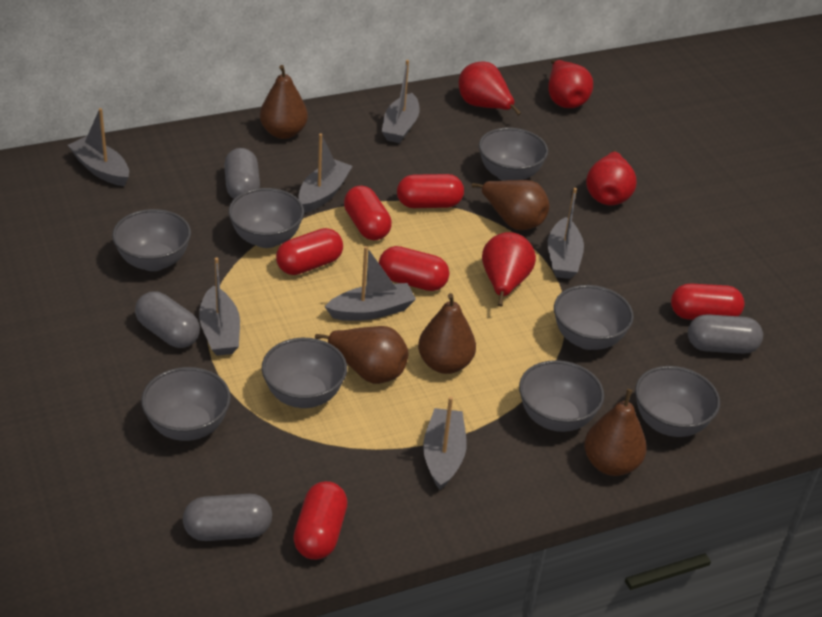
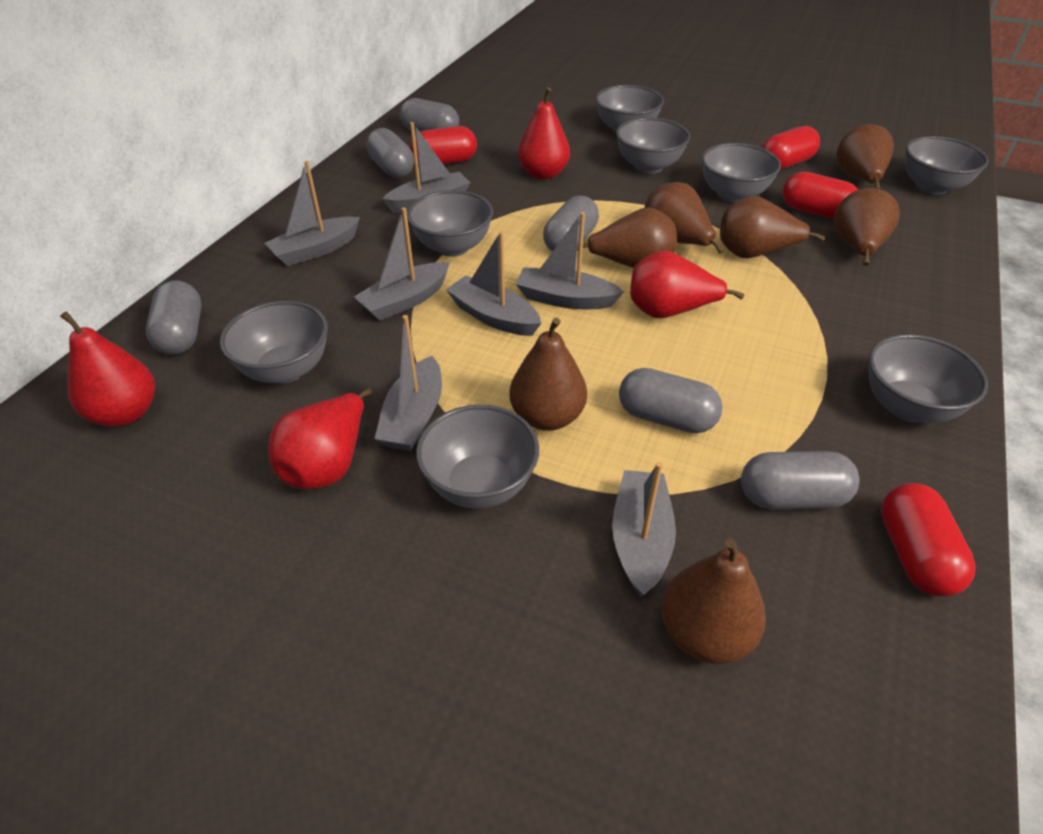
brown pear: 5 -> 7
grey capsule: 4 -> 6
red capsule: 6 -> 4

